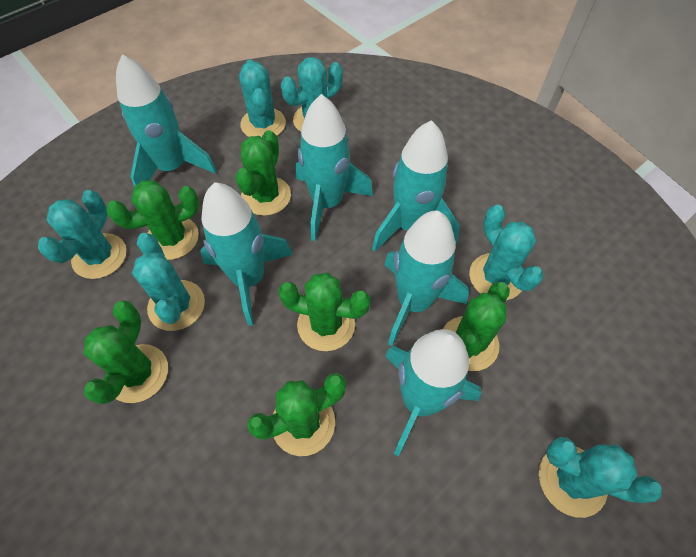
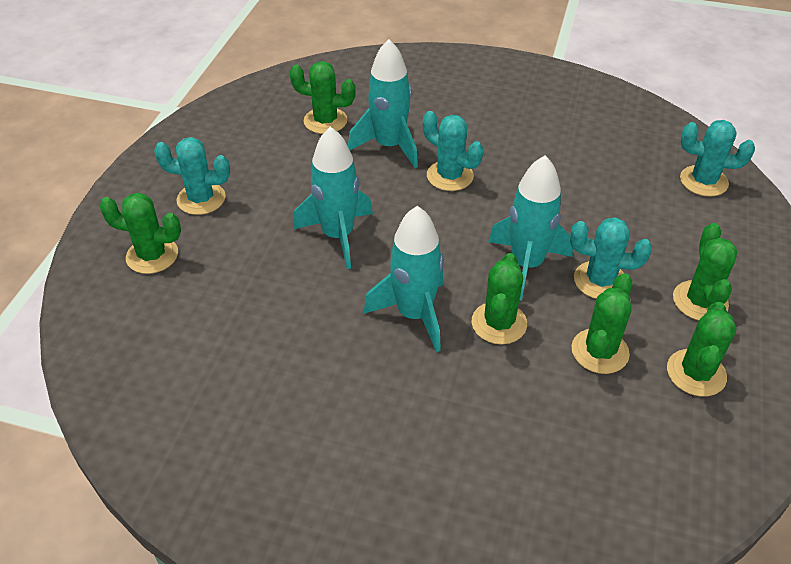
turquoise cactus: 6 -> 4
turquoise rocket: 6 -> 4

